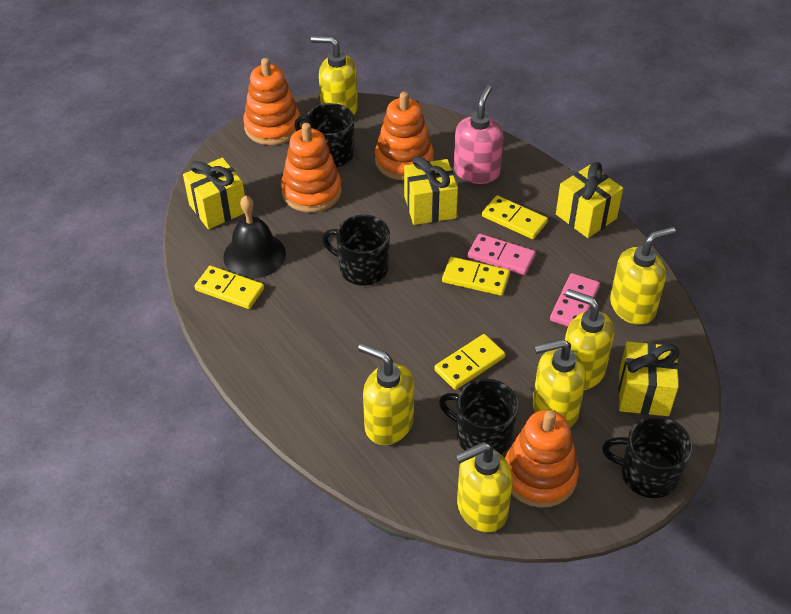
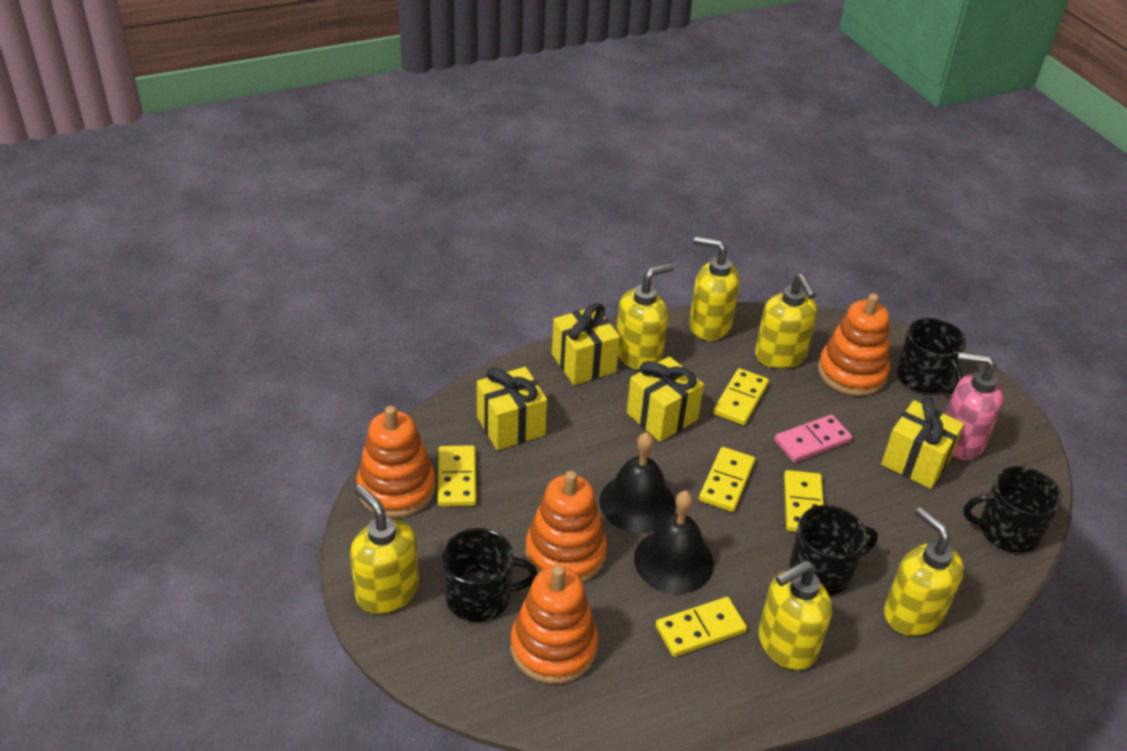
black bell: 1 -> 2
pink domino: 2 -> 1
yellow domino: 4 -> 5

